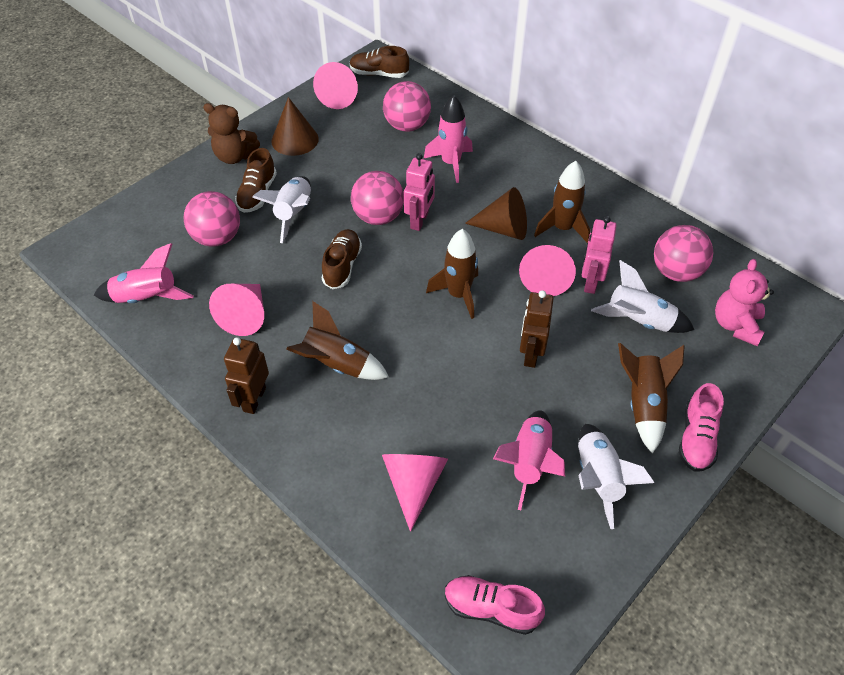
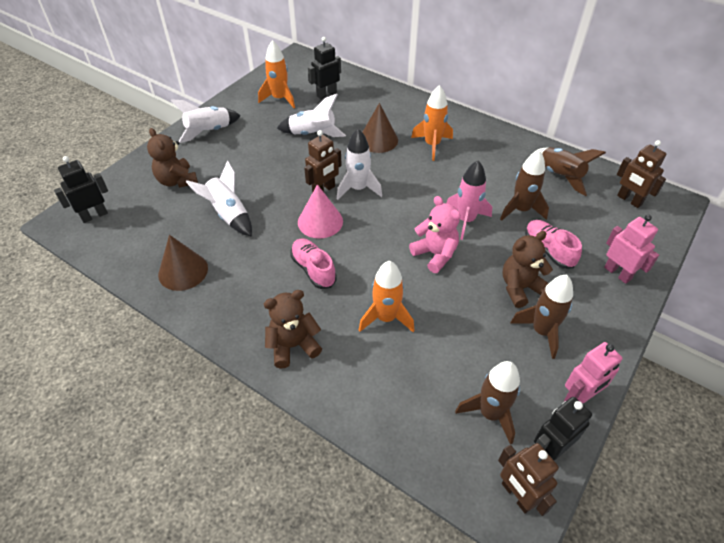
black robot: 0 -> 3
brown robot: 2 -> 3
brown shoe: 3 -> 0
brown teddy bear: 1 -> 3
orange rocket: 0 -> 3
pink ball: 4 -> 0
pink cone: 4 -> 1
pink rocket: 3 -> 1
white rocket: 3 -> 4

